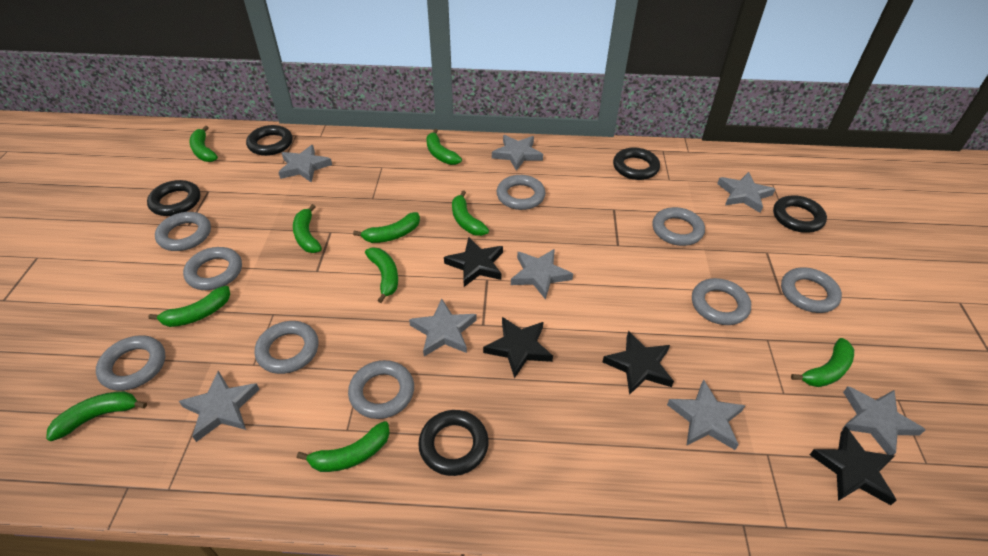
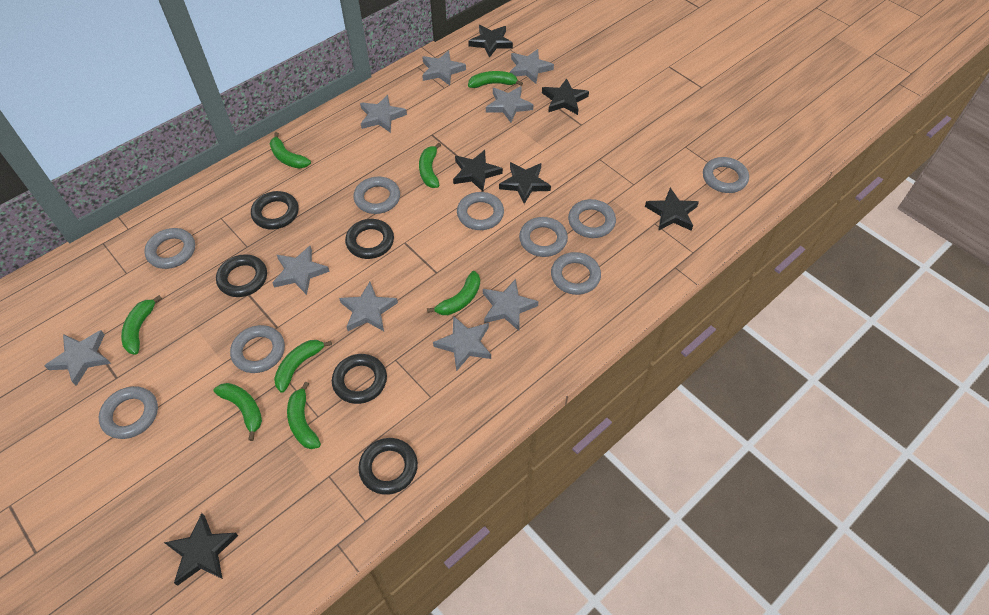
black star: 4 -> 6
green banana: 10 -> 8
grey star: 8 -> 9

